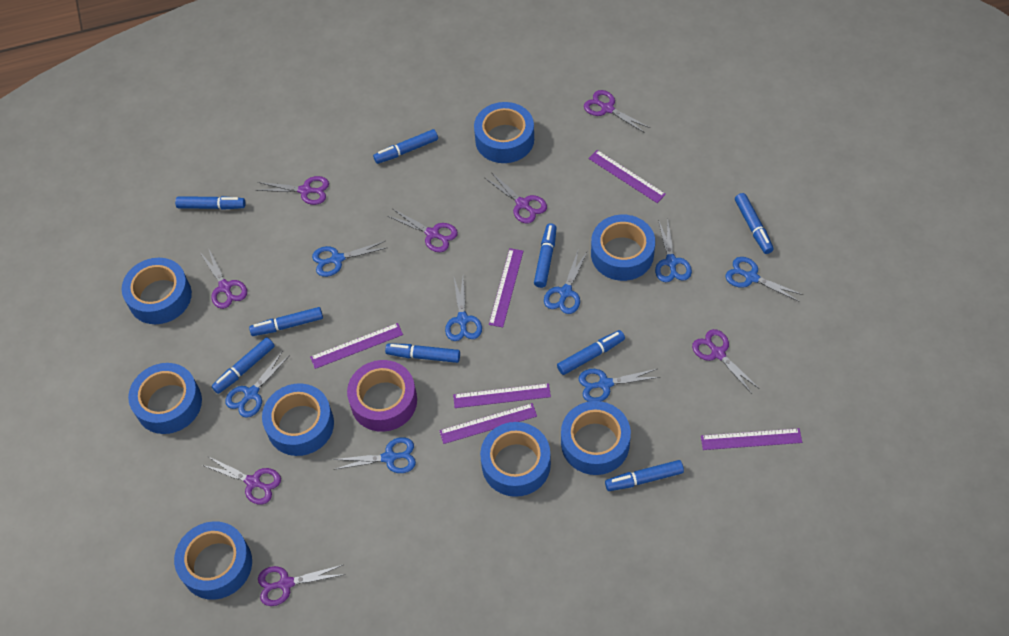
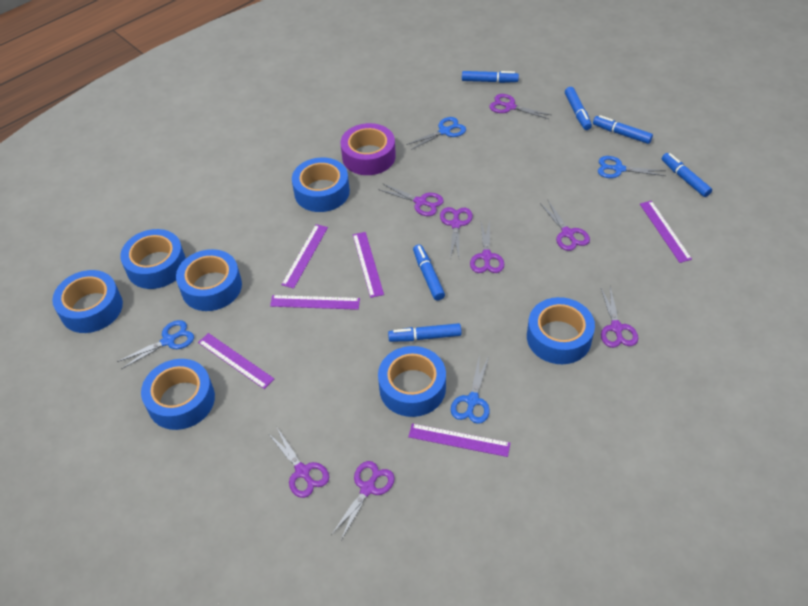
blue marker: 9 -> 6
blue scissors: 8 -> 4
blue tape: 8 -> 7

